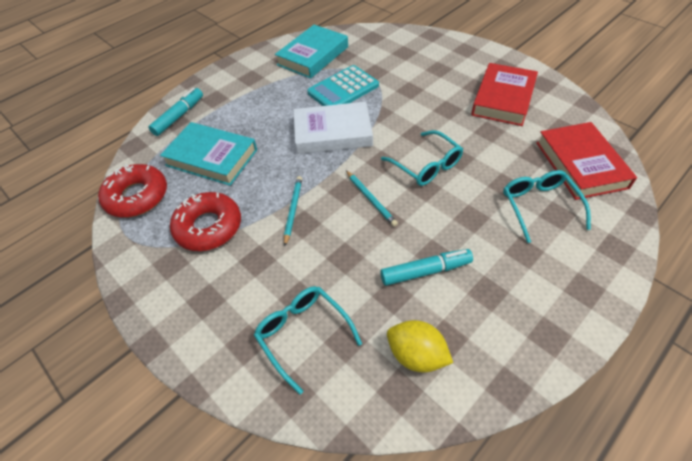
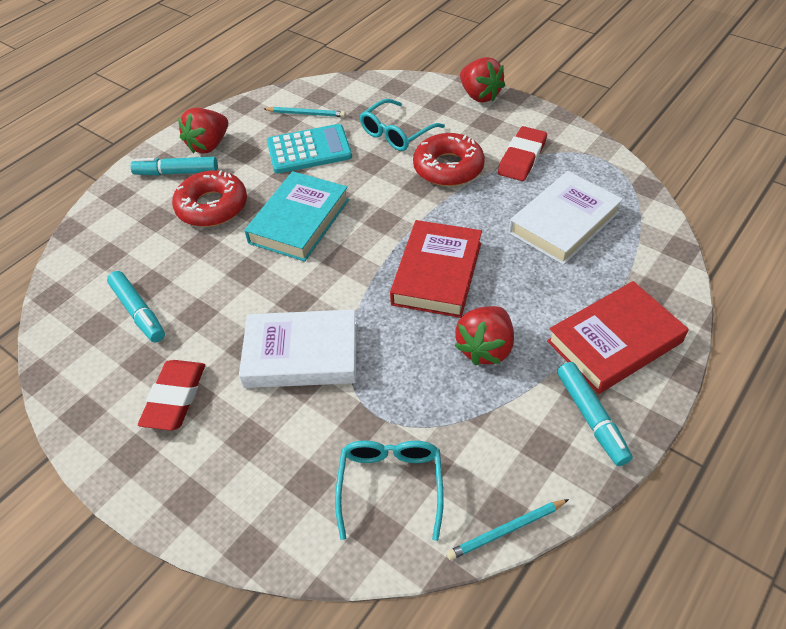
red eraser: 0 -> 2
red strawberry: 0 -> 3
turquoise book: 2 -> 1
turquoise glasses: 3 -> 2
turquoise marker: 2 -> 3
white book: 1 -> 2
yellow lemon: 1 -> 0

